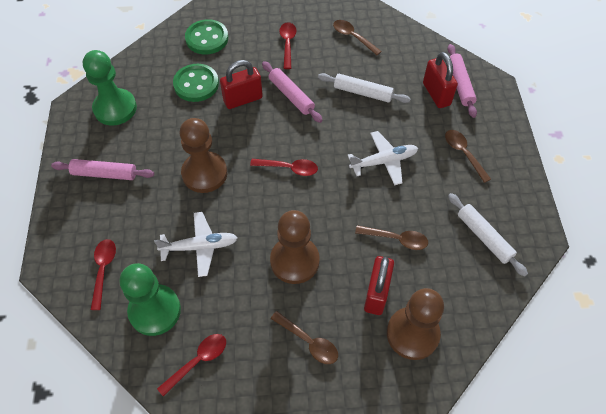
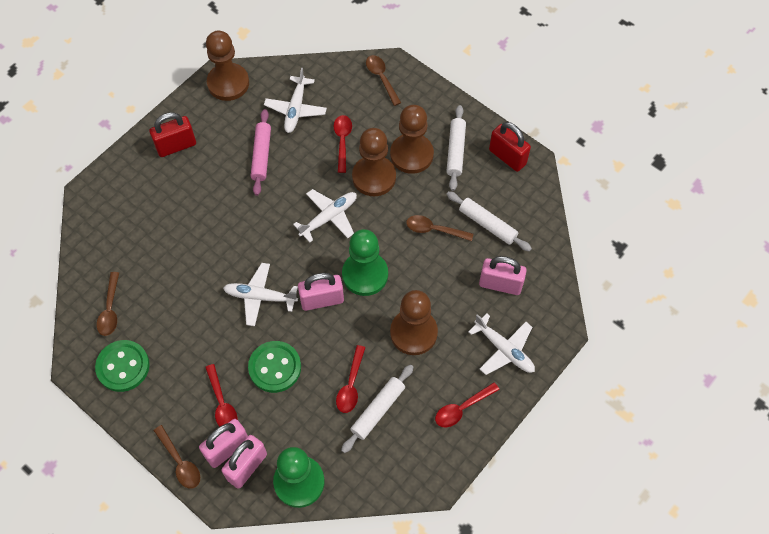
brown pawn: 3 -> 4
pink padlock: 0 -> 4
pink rolling pin: 3 -> 1
red padlock: 3 -> 2
white plane: 2 -> 4
white rolling pin: 2 -> 3

